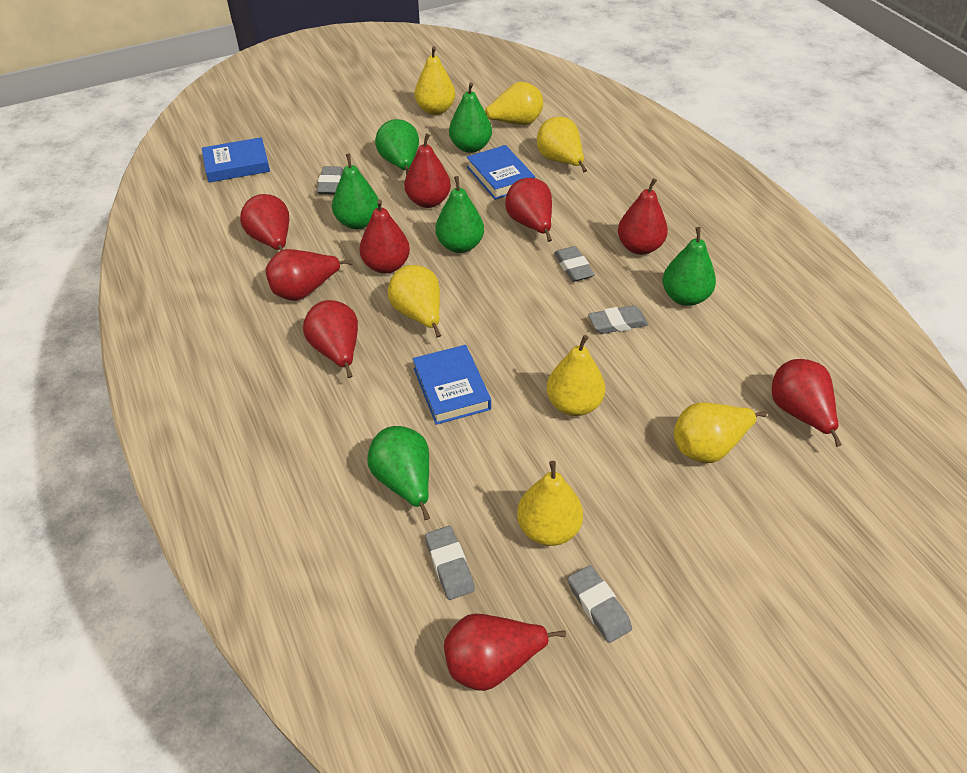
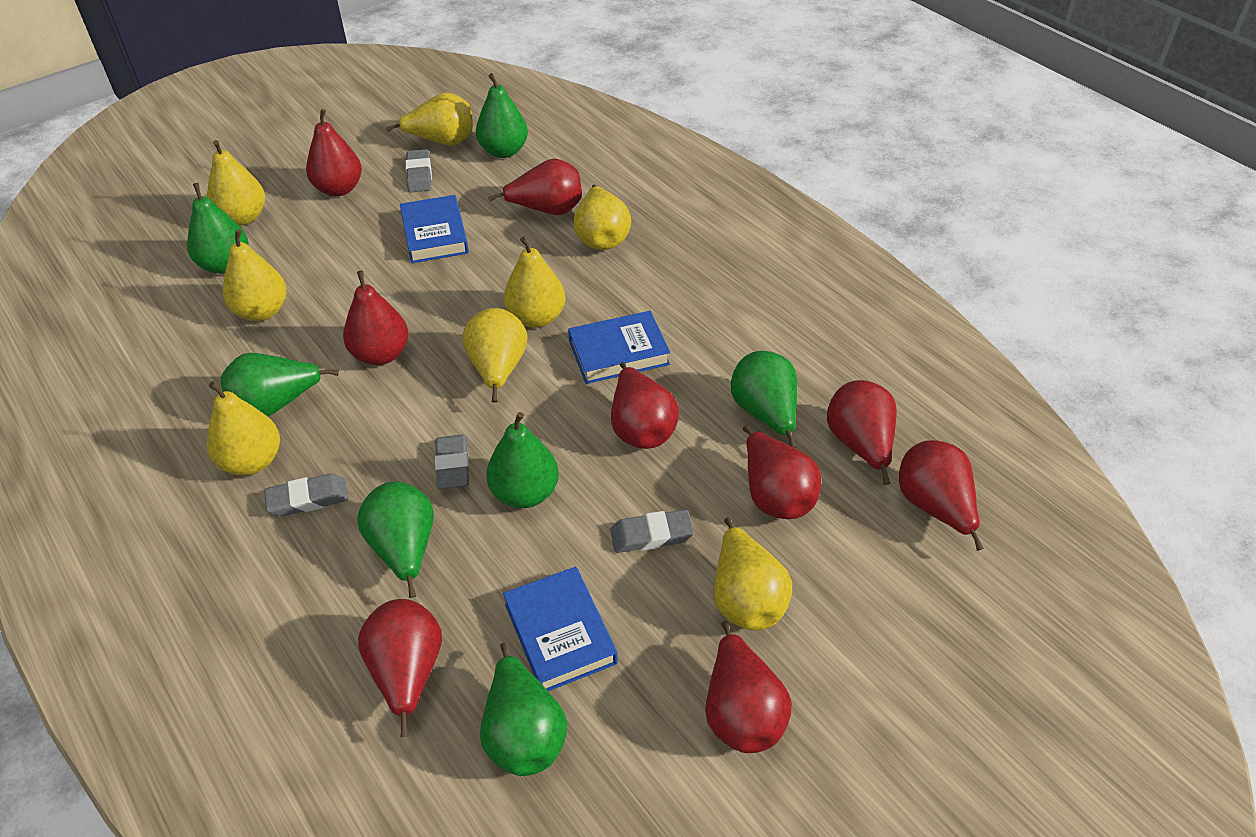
green pear: 6 -> 7
grey eraser: 5 -> 4
yellow pear: 7 -> 8

